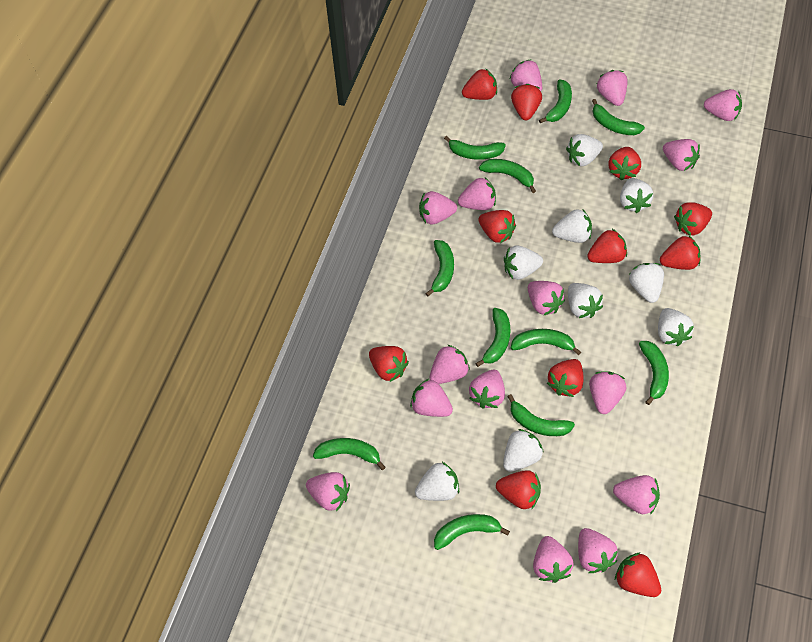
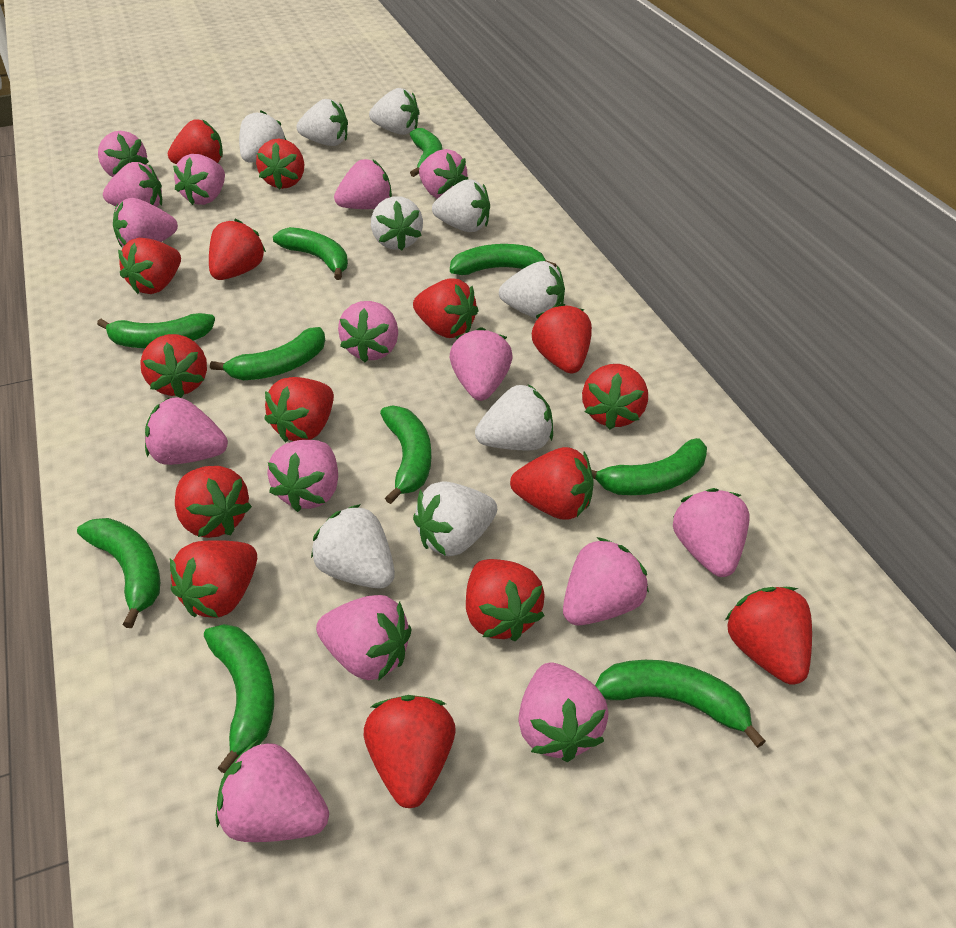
green banana: 11 -> 10
red strawberry: 11 -> 15

